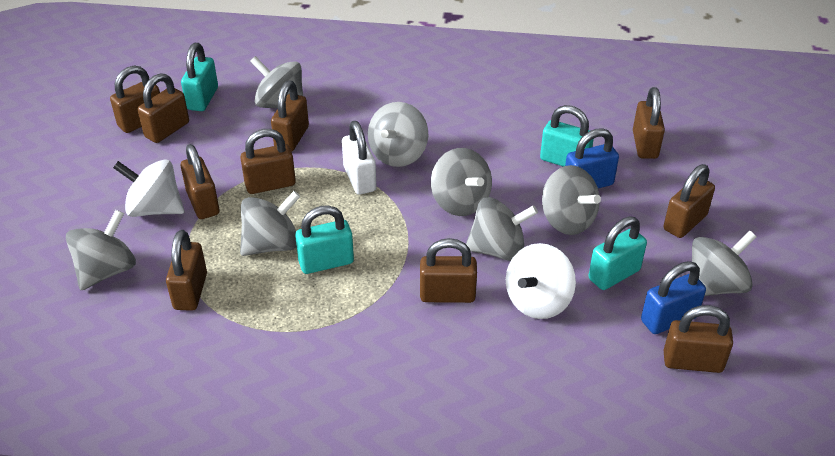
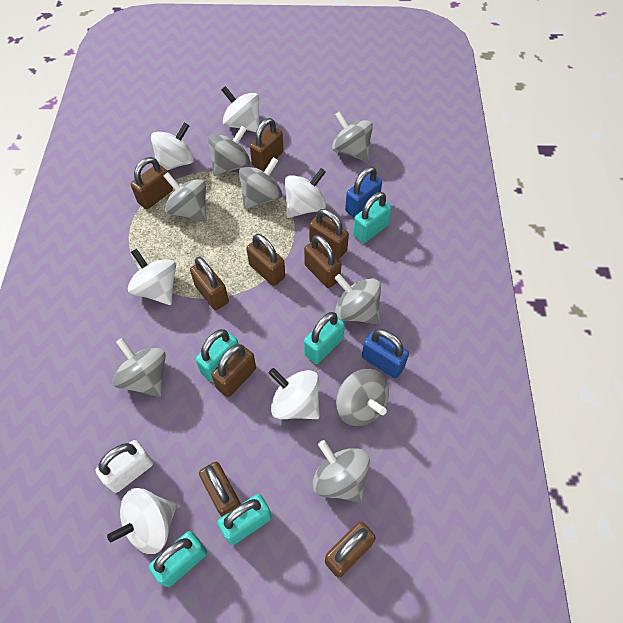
brown padlock: 10 -> 9
turquoise padlock: 4 -> 5
white spinning top: 2 -> 6

